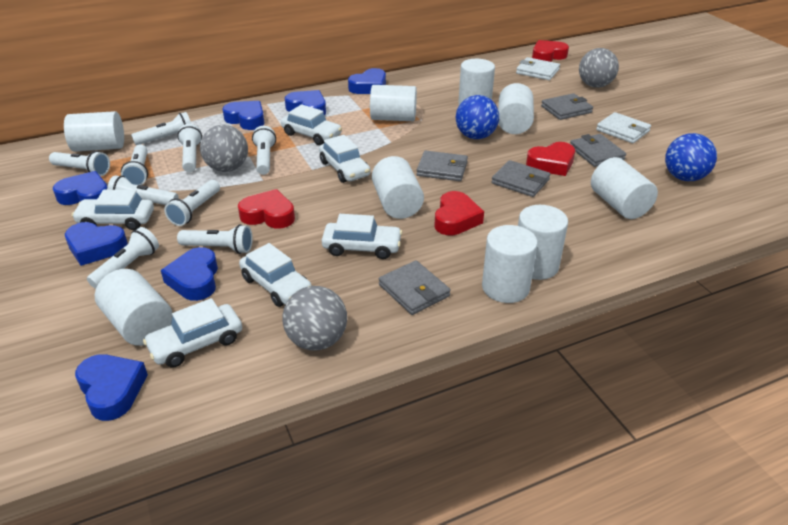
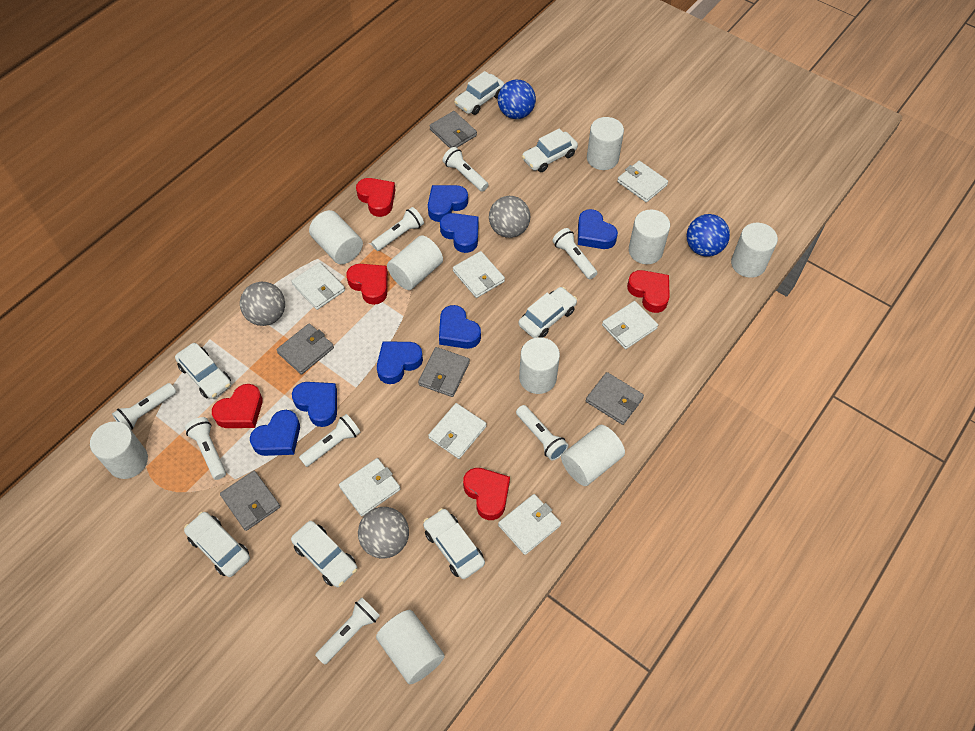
red heart: 4 -> 5
white car: 6 -> 7
white flashlight: 9 -> 8
white wallet: 2 -> 7

